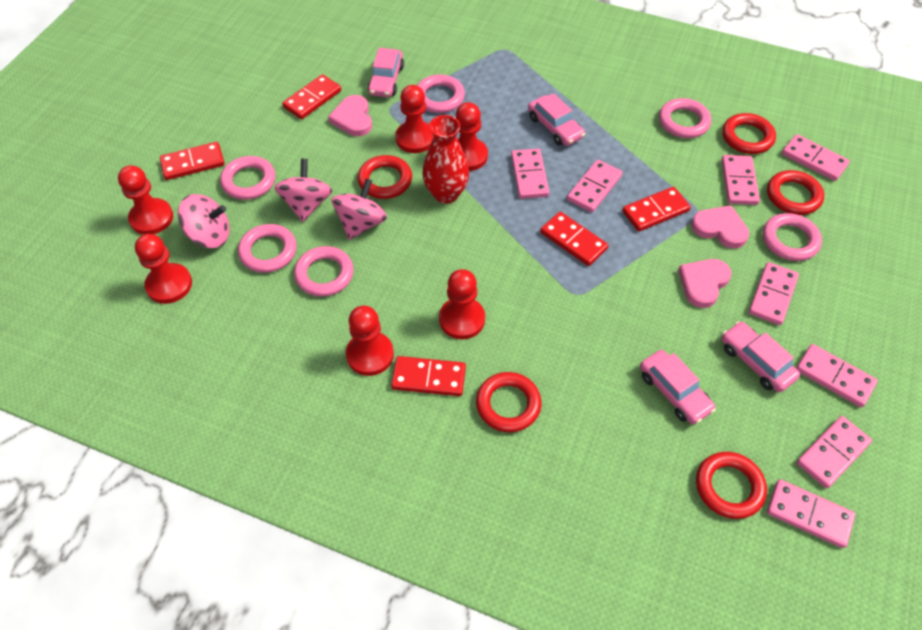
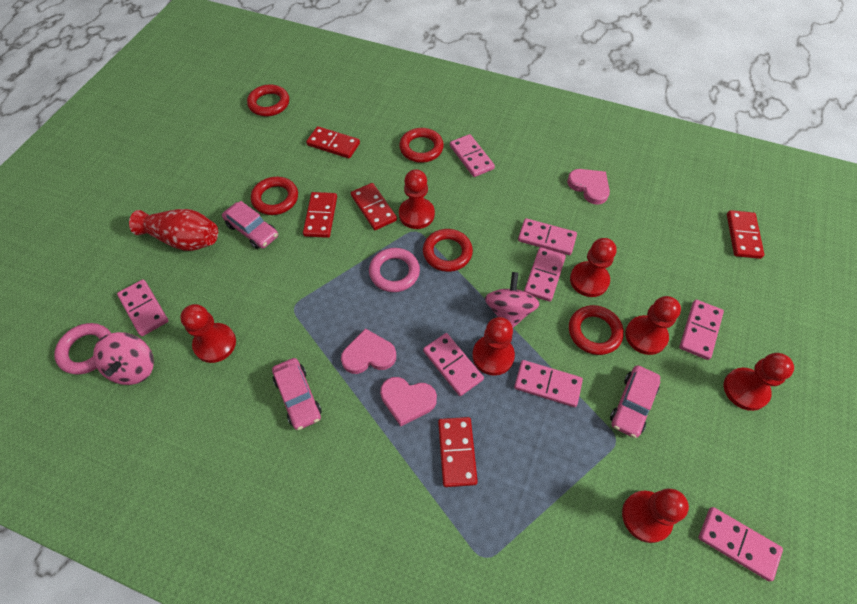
pink car: 4 -> 3
pink ring: 6 -> 2
pink spinning top: 3 -> 2
red pawn: 6 -> 7

